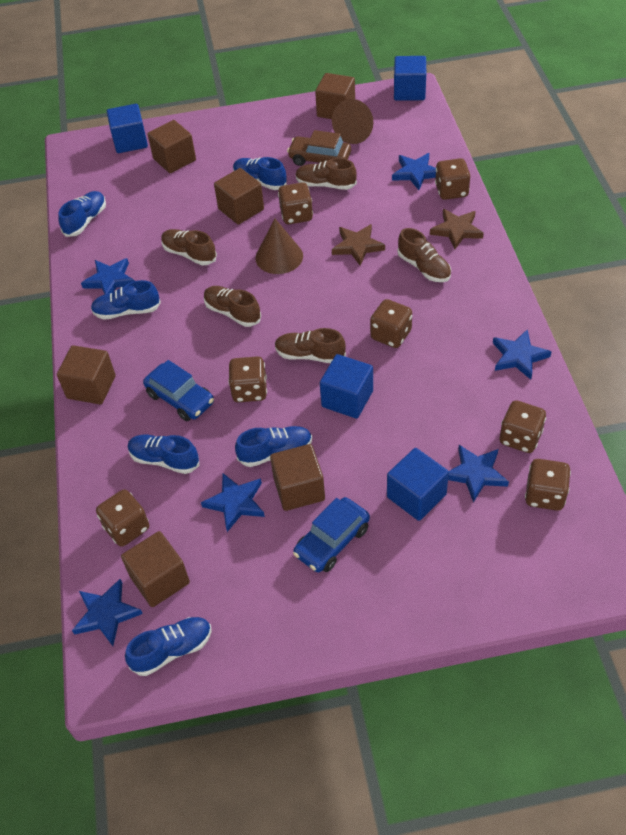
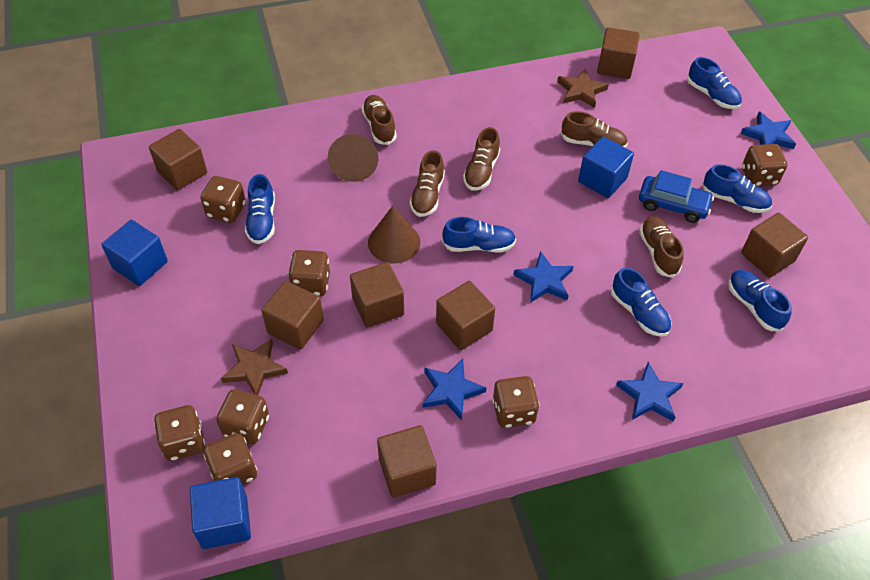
blue car: 2 -> 1
blue cube: 4 -> 3
blue star: 6 -> 4
brown car: 1 -> 0
brown cube: 6 -> 7

